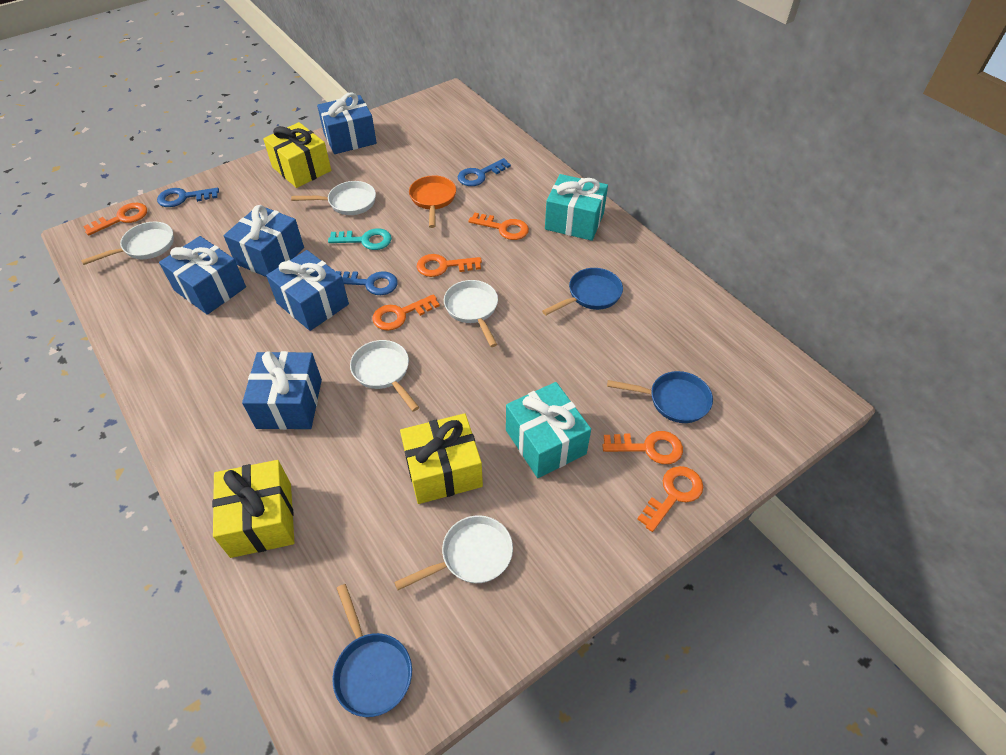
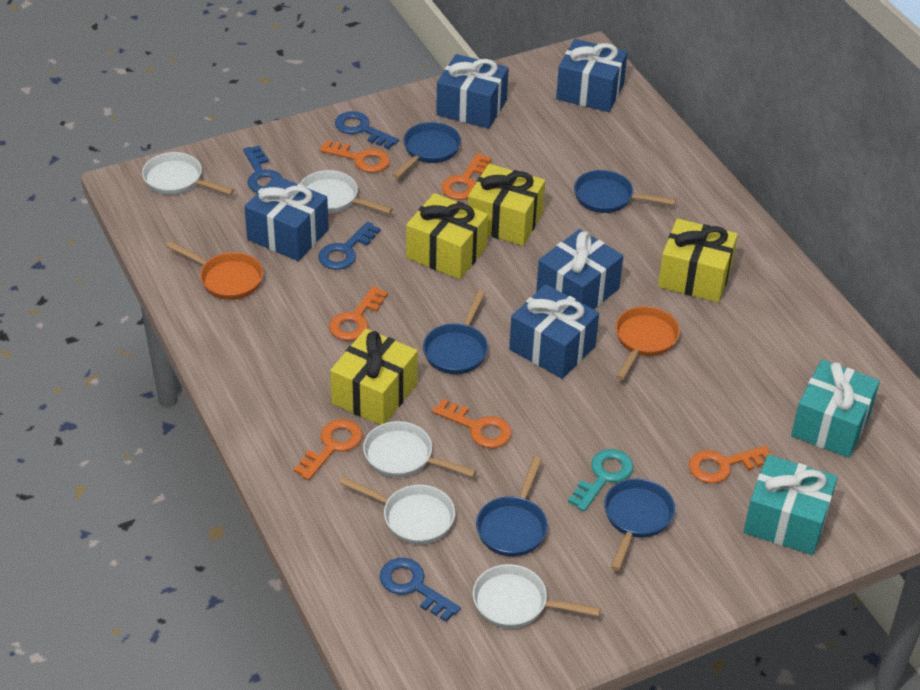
blue key: 3 -> 4
blue pan: 3 -> 5
orange pan: 1 -> 2
yellow gift: 3 -> 4

